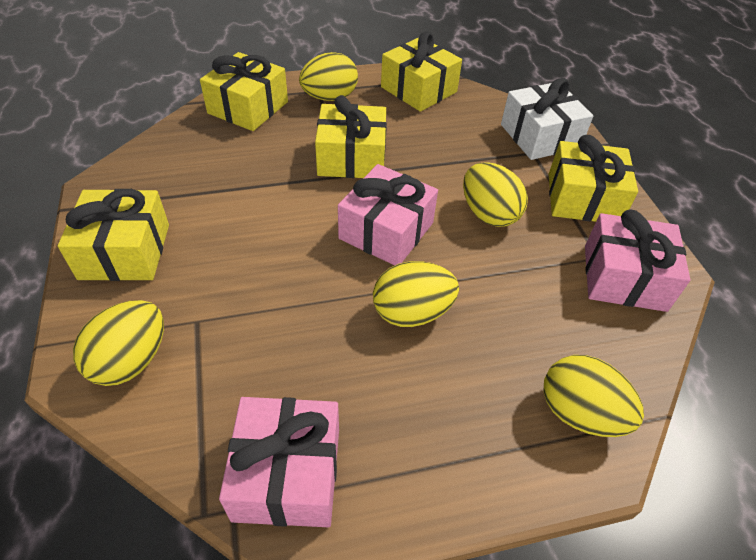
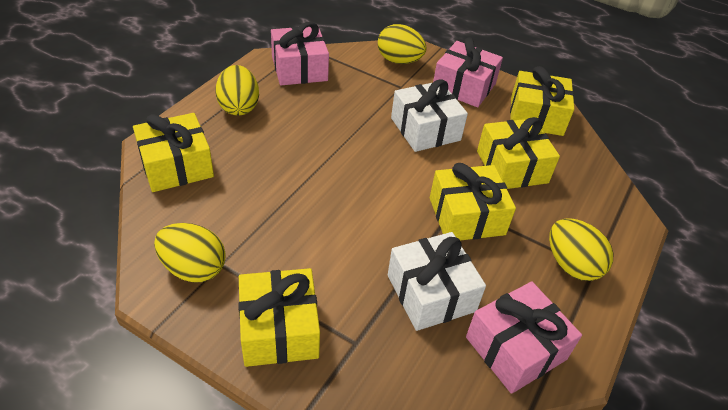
white gift: 1 -> 2
yellow egg: 5 -> 4

